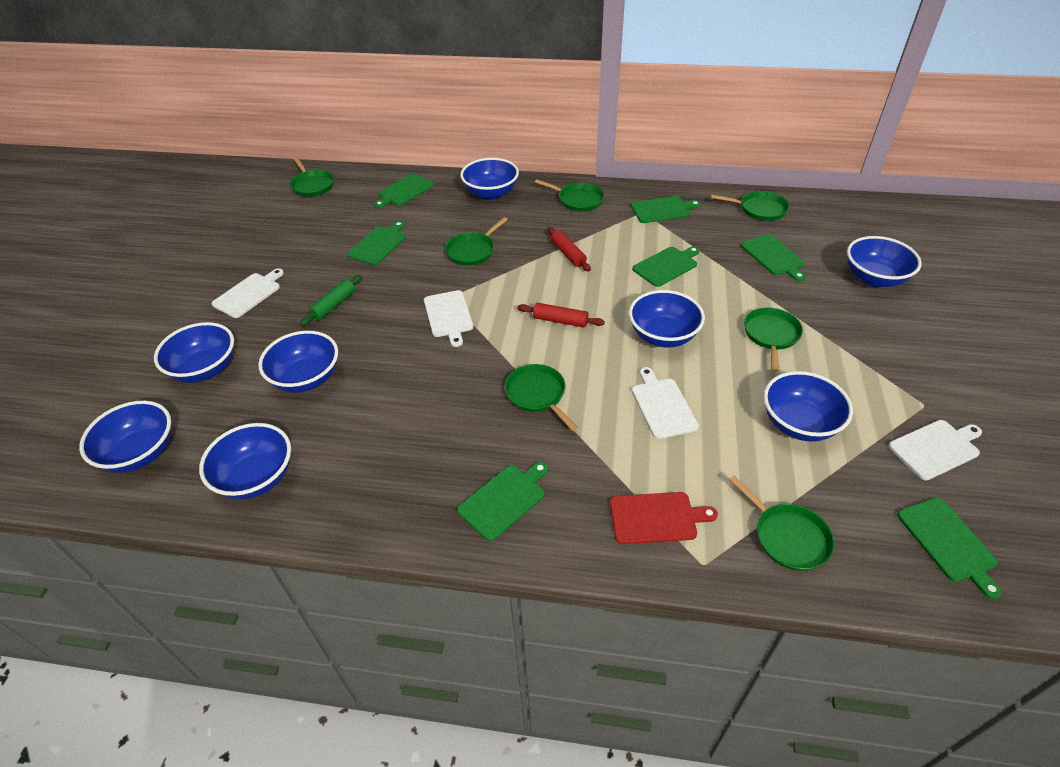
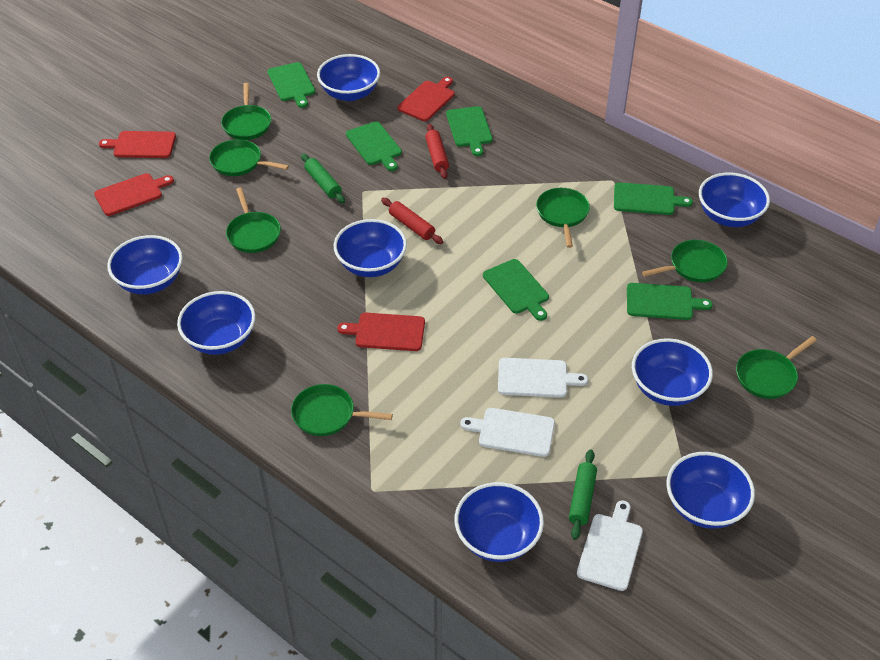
green cutting board: 7 -> 6
green rolling pin: 1 -> 2
red cutting board: 1 -> 4
white cutting board: 4 -> 3

